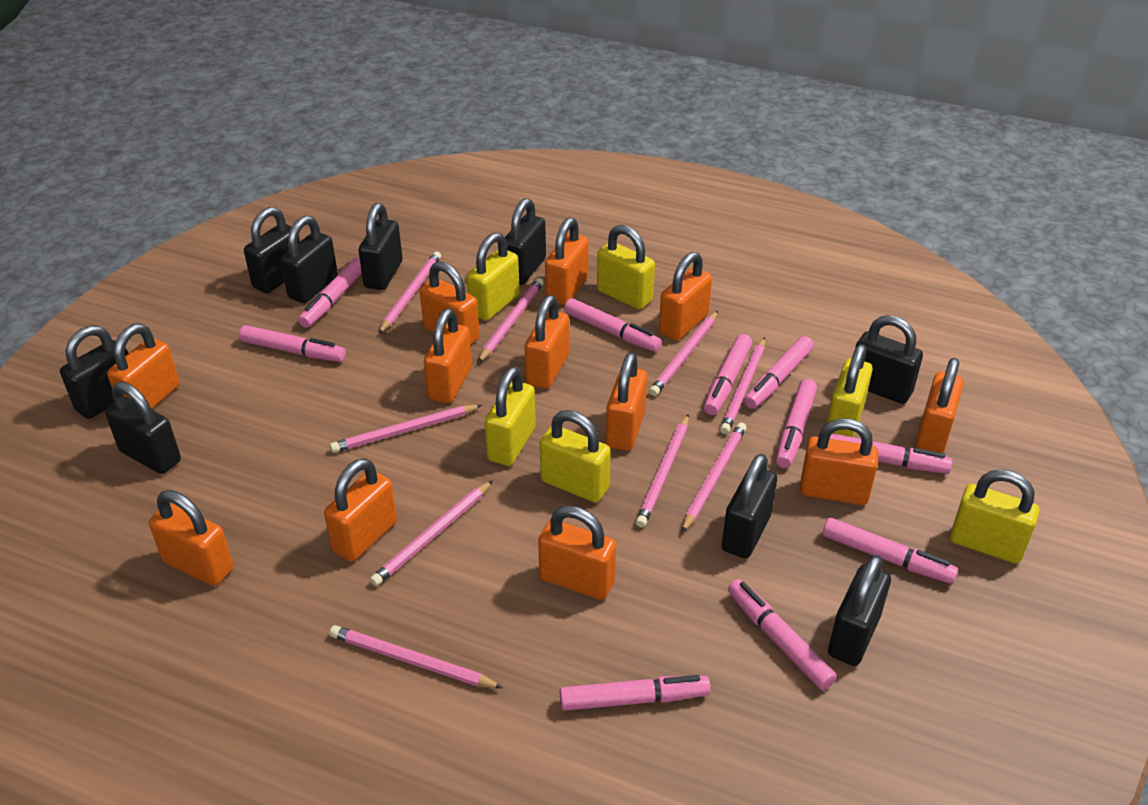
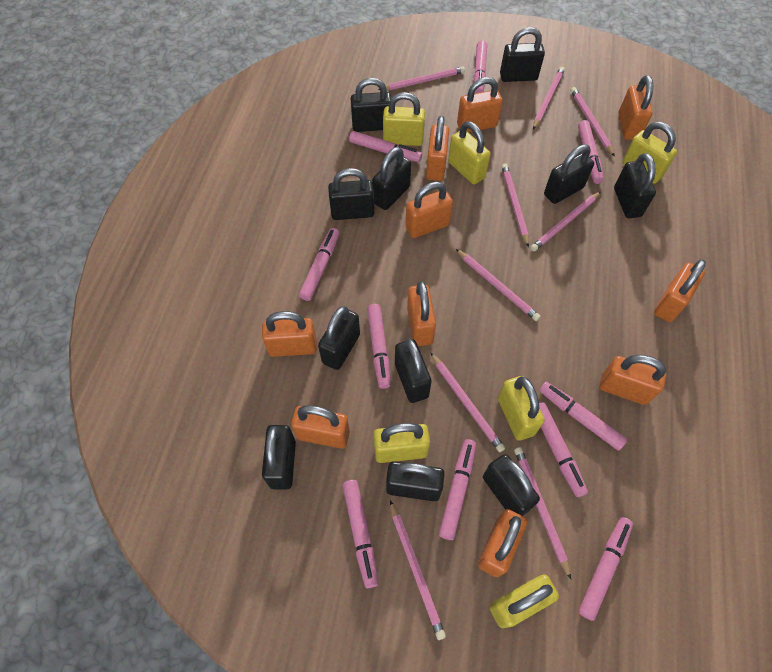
black padlock: 9 -> 11
orange padlock: 12 -> 10

